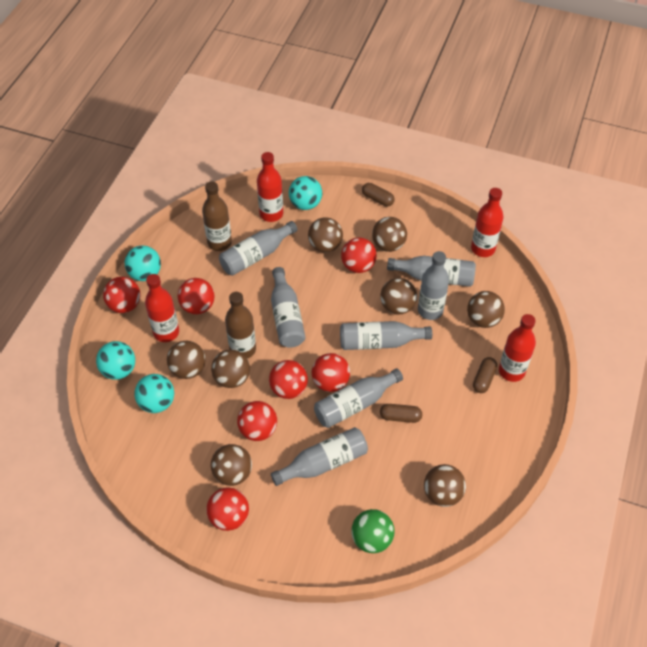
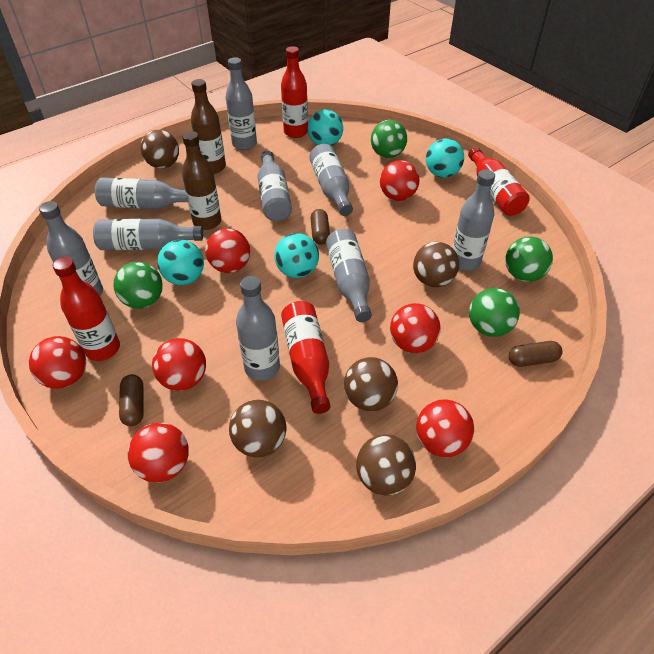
brown ball: 8 -> 5
green ball: 1 -> 4
grey bottle: 7 -> 9

